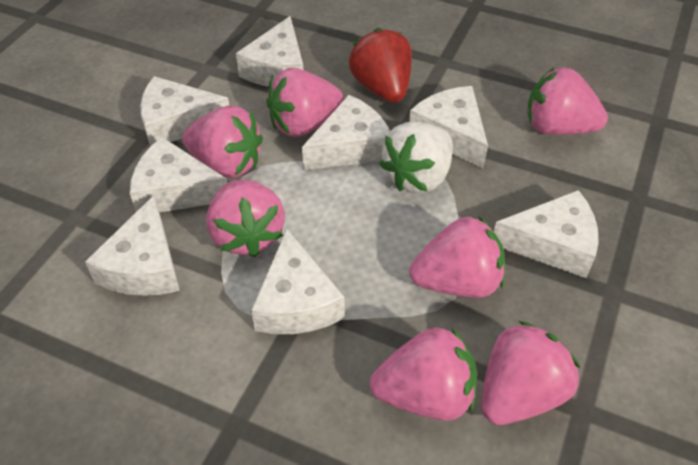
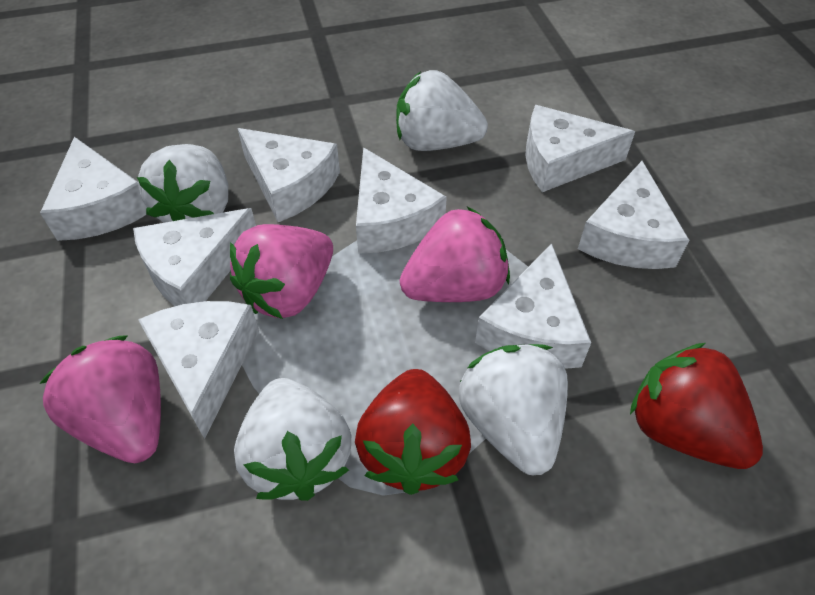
pink strawberry: 7 -> 3
red strawberry: 1 -> 2
white strawberry: 1 -> 4

